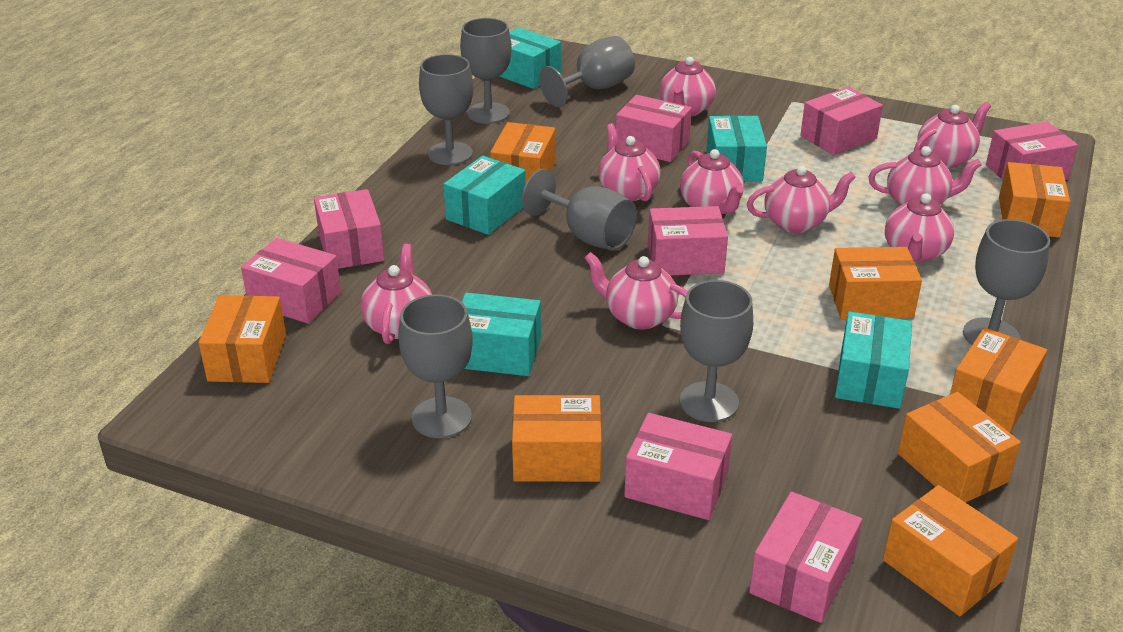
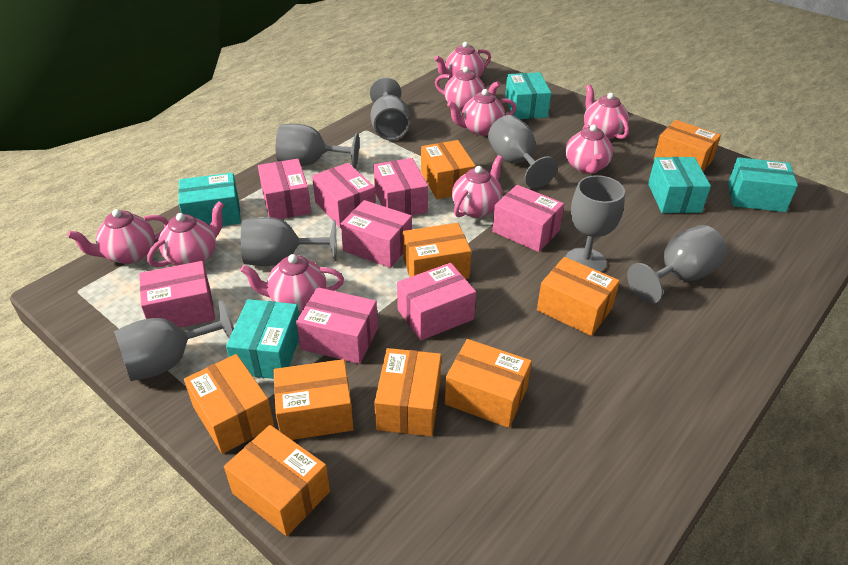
orange box: 8 -> 9

